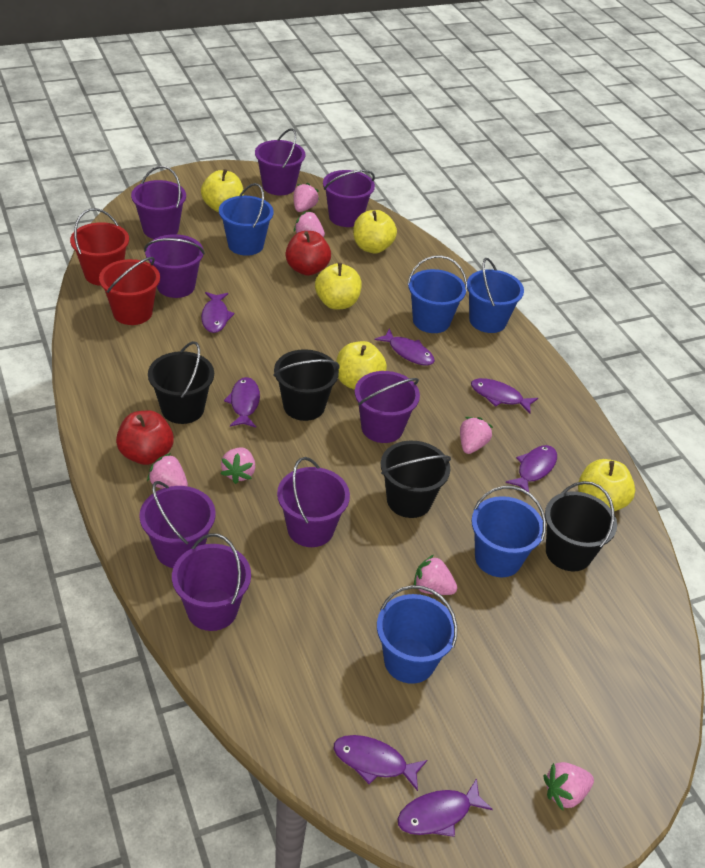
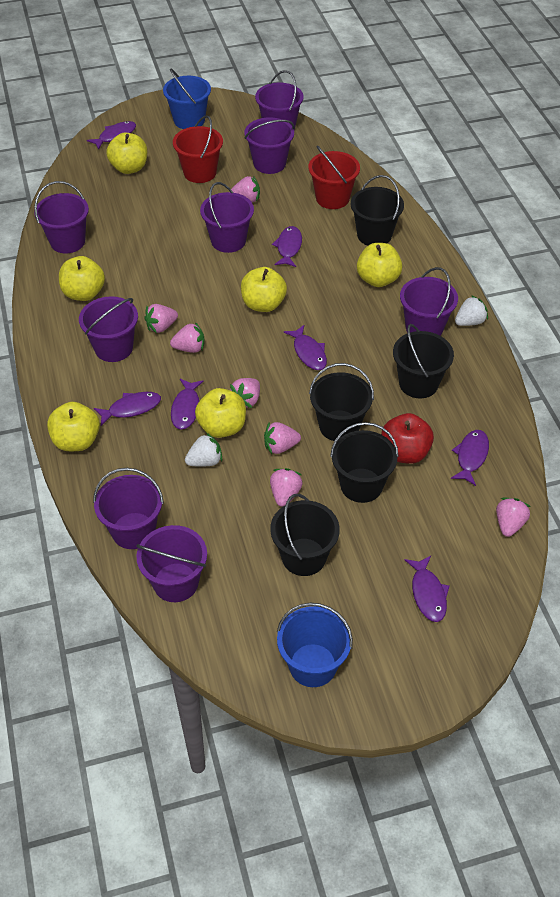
black bucket: 4 -> 5
blue bucket: 5 -> 2
red apple: 2 -> 1
white strawberry: 0 -> 2
yellow apple: 5 -> 6

